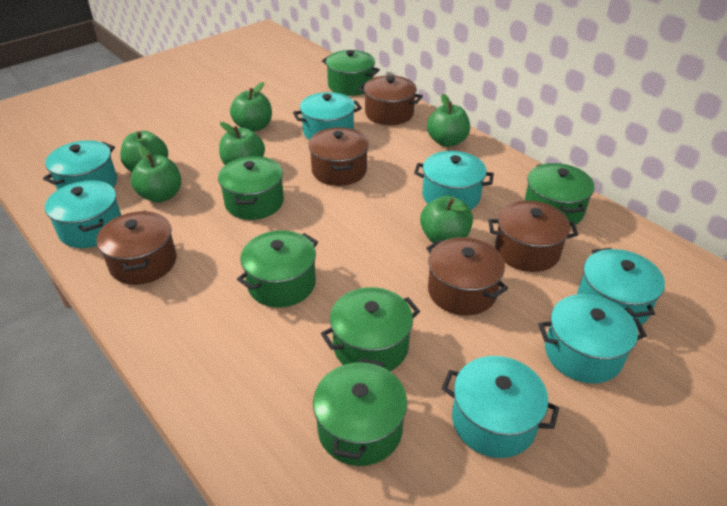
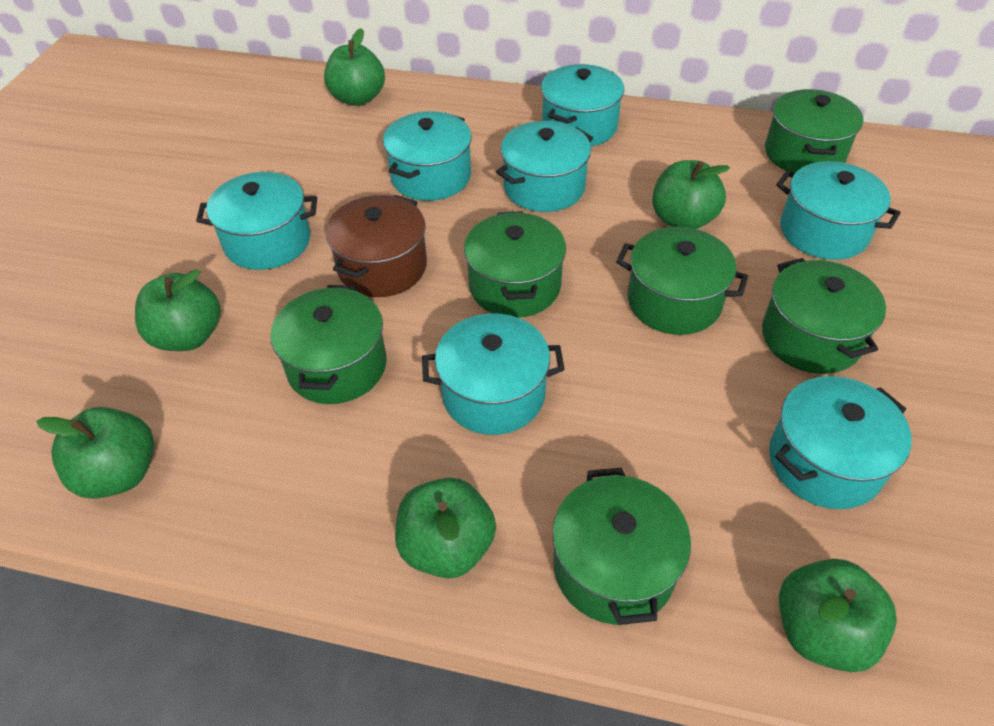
brown pot: 5 -> 1

